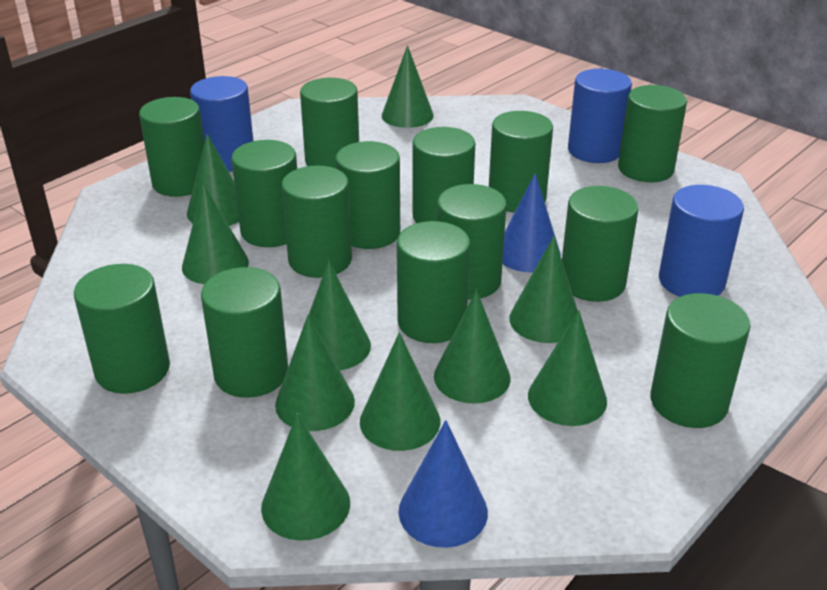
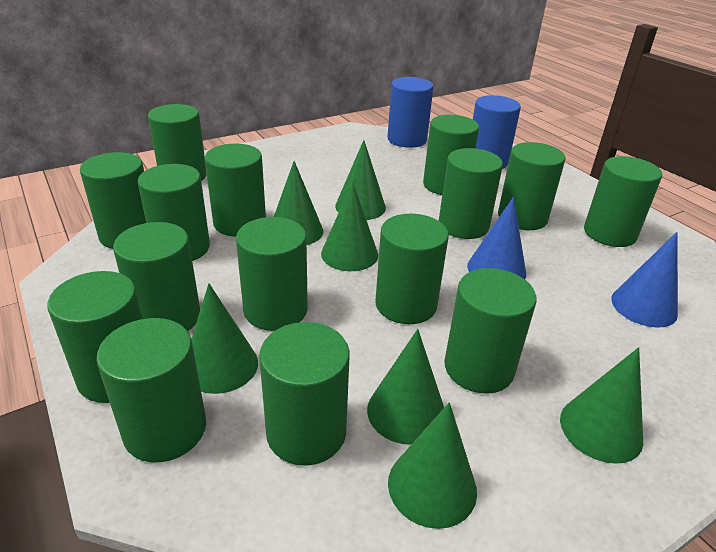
blue cylinder: 3 -> 2
green cone: 10 -> 7
green cylinder: 14 -> 15

